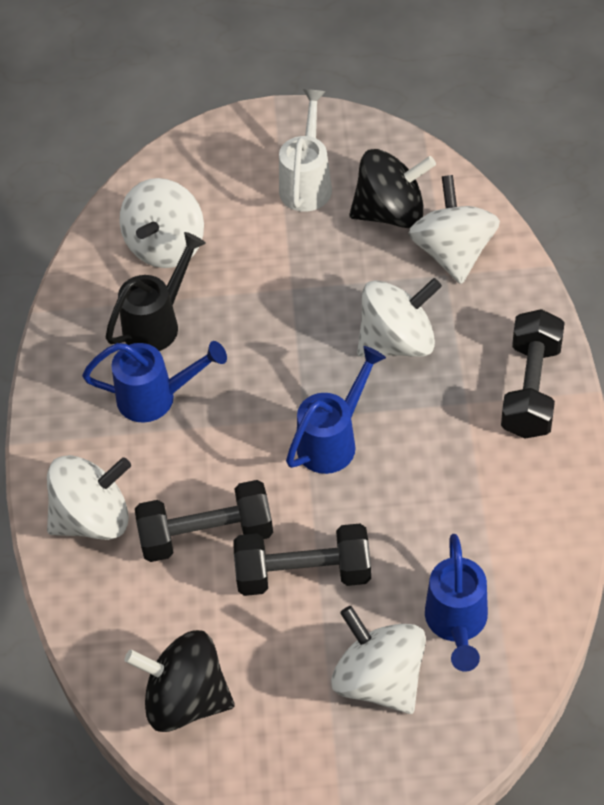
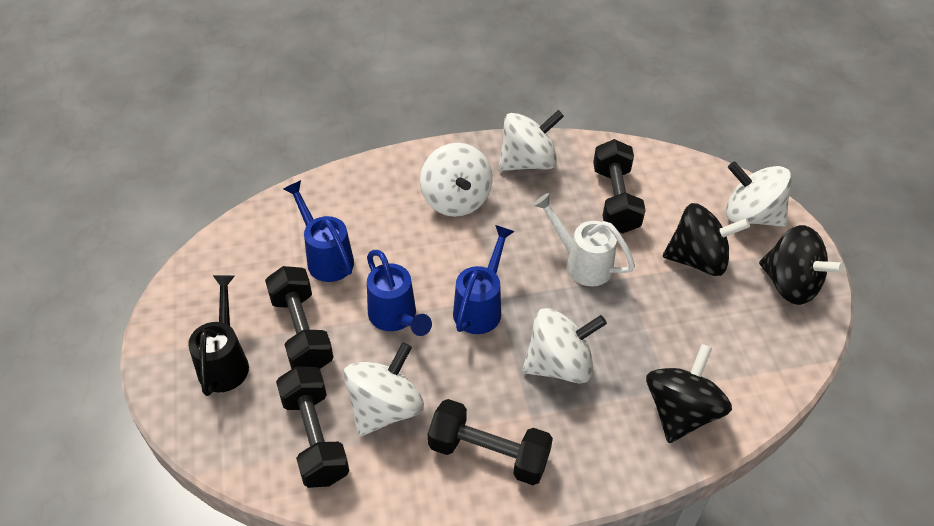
black dumbbell: 3 -> 4
black spinning top: 2 -> 3

